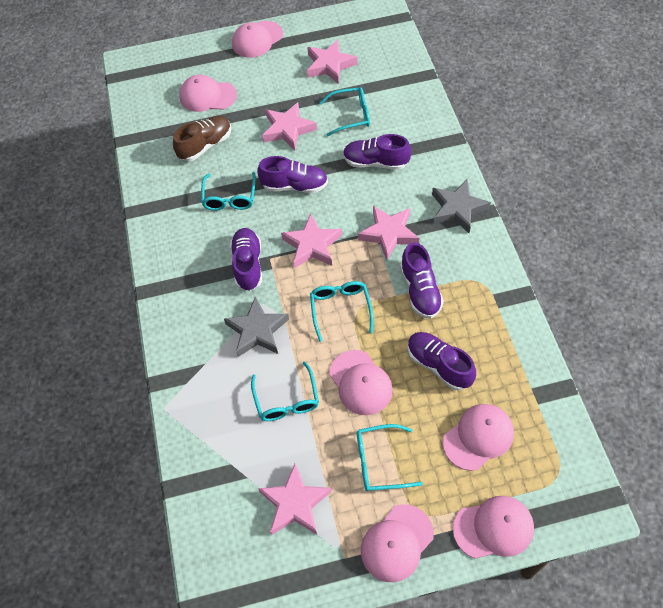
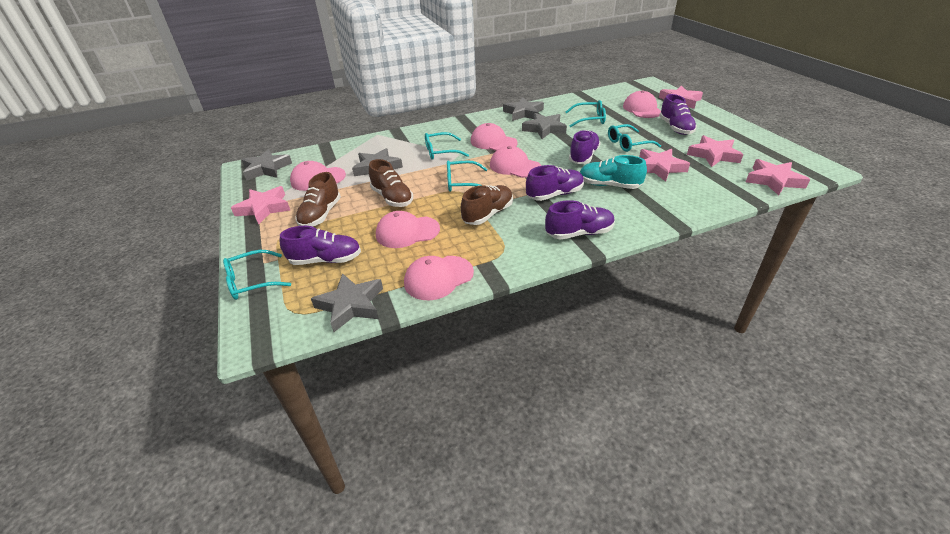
brown shoe: 1 -> 3
grey star: 2 -> 5
turquoise shoe: 0 -> 1

